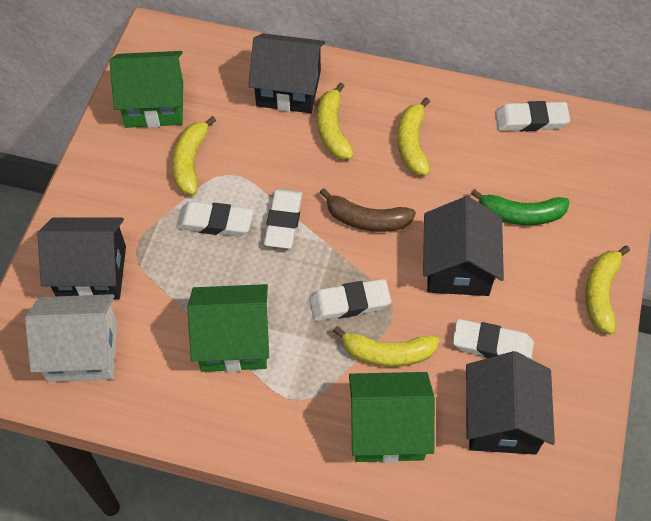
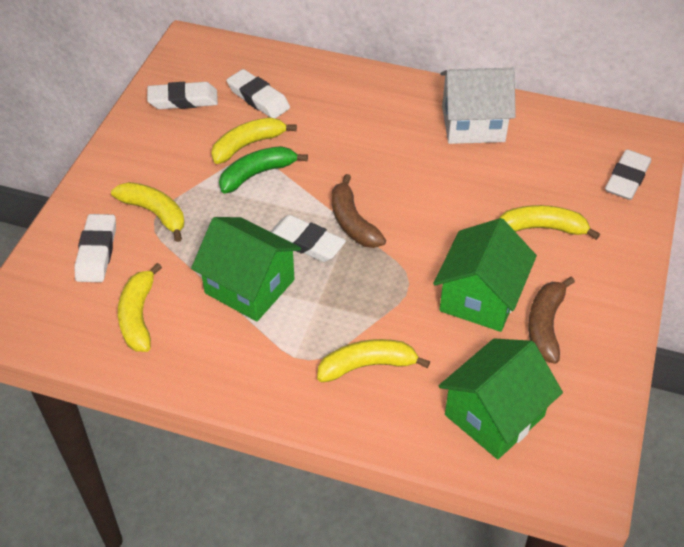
black house: 4 -> 0
brown banana: 1 -> 2

